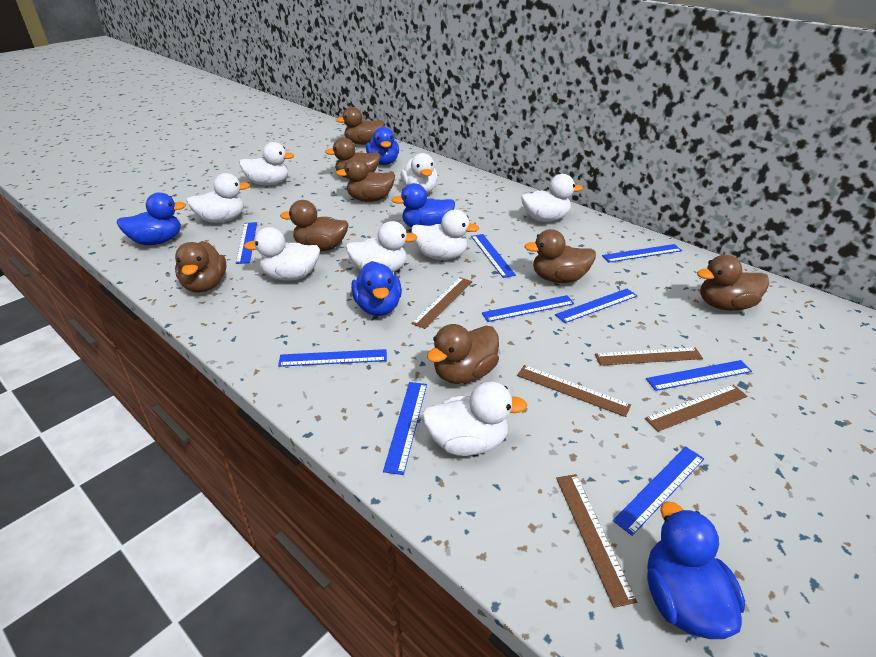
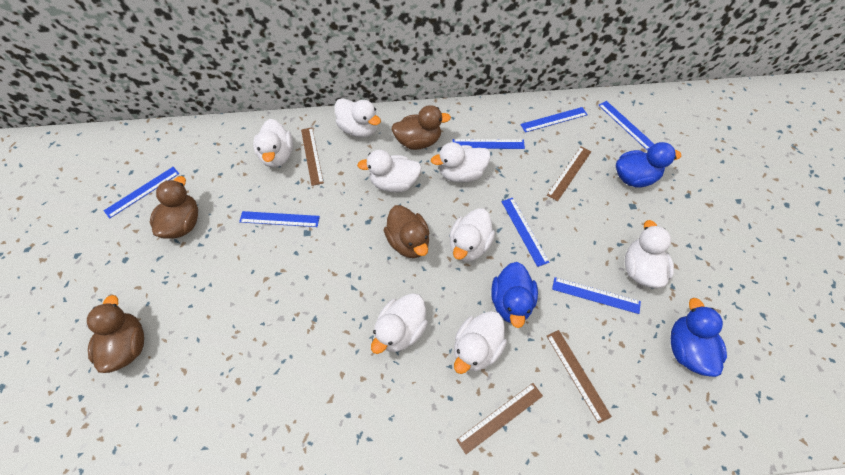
blue duck: 5 -> 3
blue ruler: 9 -> 7
brown duck: 8 -> 4
brown ruler: 5 -> 4

